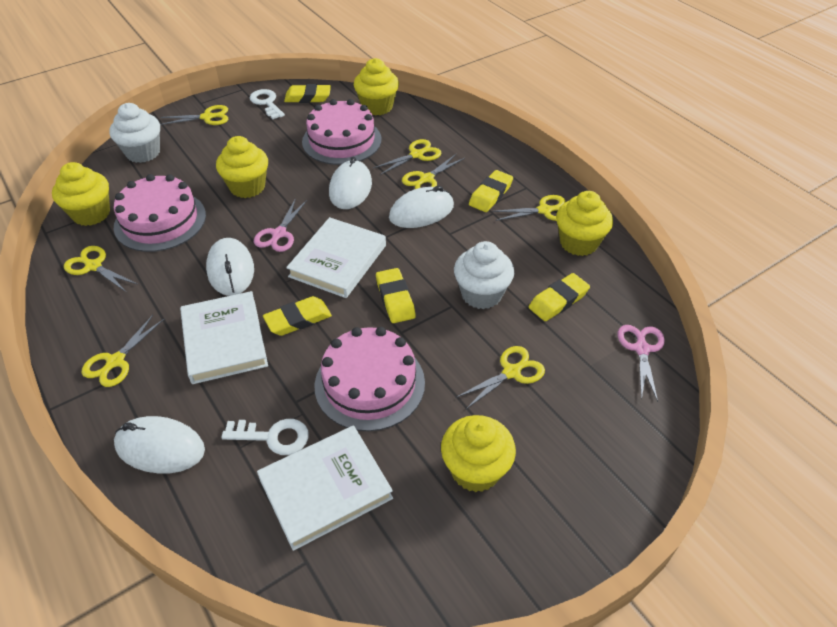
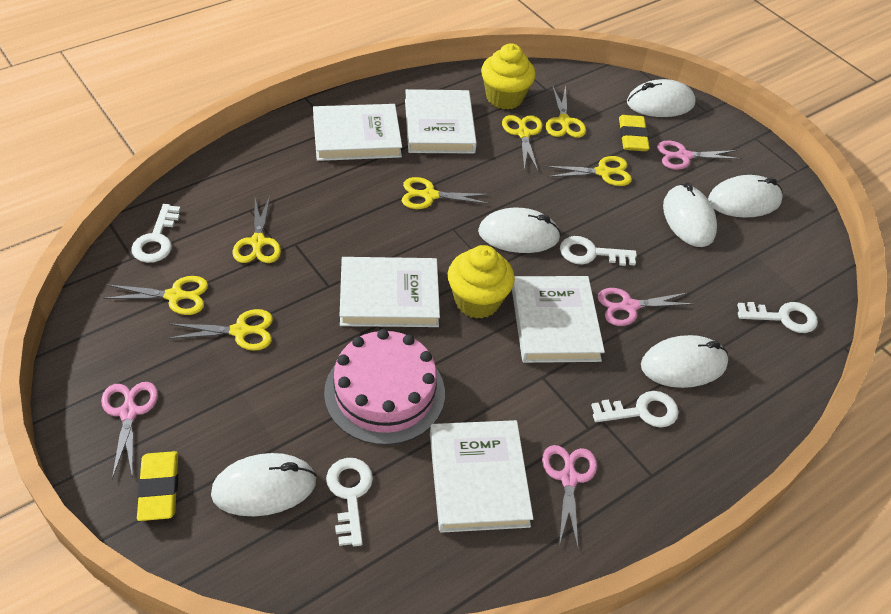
pink cake: 3 -> 1
pink scissors: 2 -> 4
white book: 3 -> 5
white cupcake: 2 -> 0
white key: 2 -> 5
white mouse: 4 -> 6
yellow cupcake: 5 -> 2
yellow eraser: 5 -> 2

